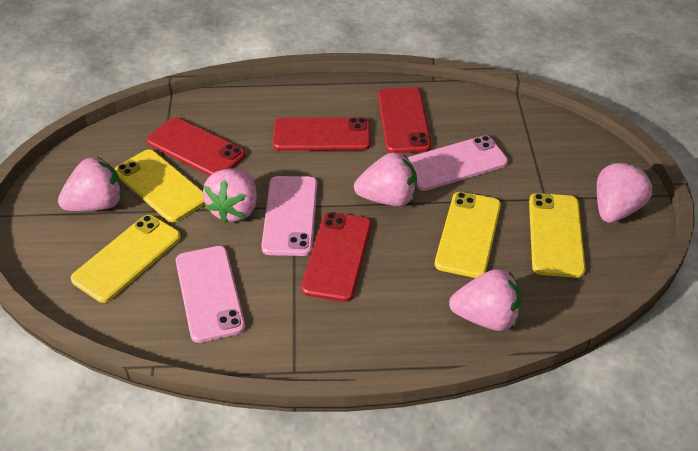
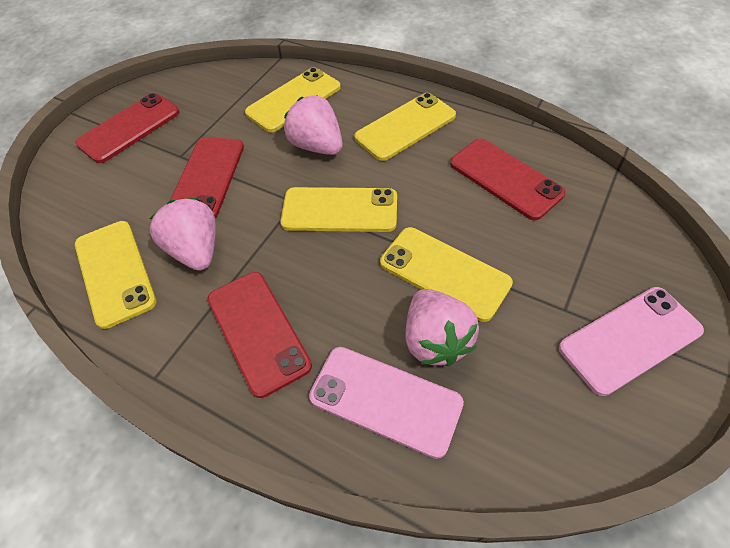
pink phone: 3 -> 2
pink strawberry: 5 -> 3
yellow phone: 4 -> 5

